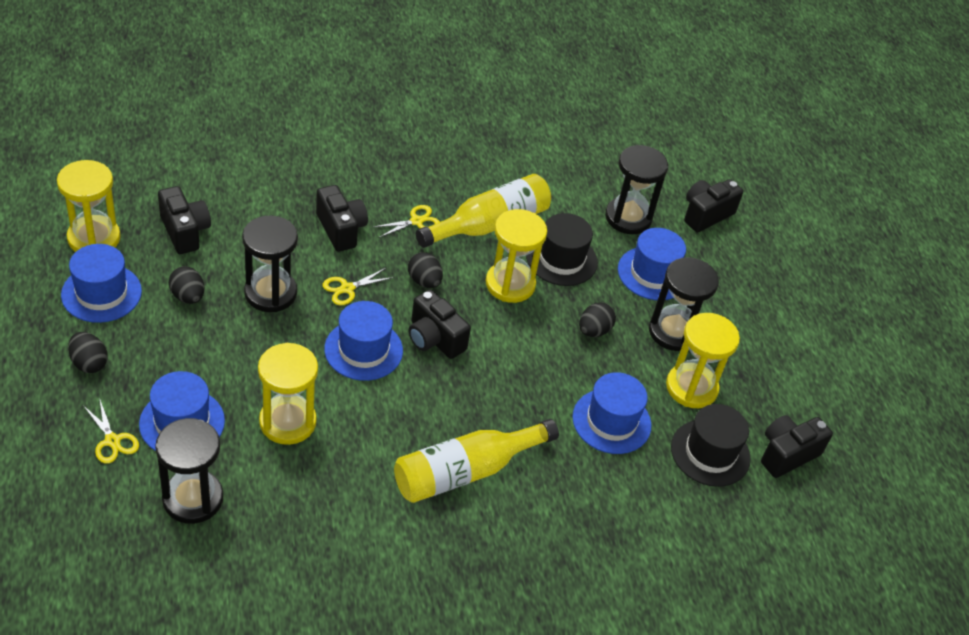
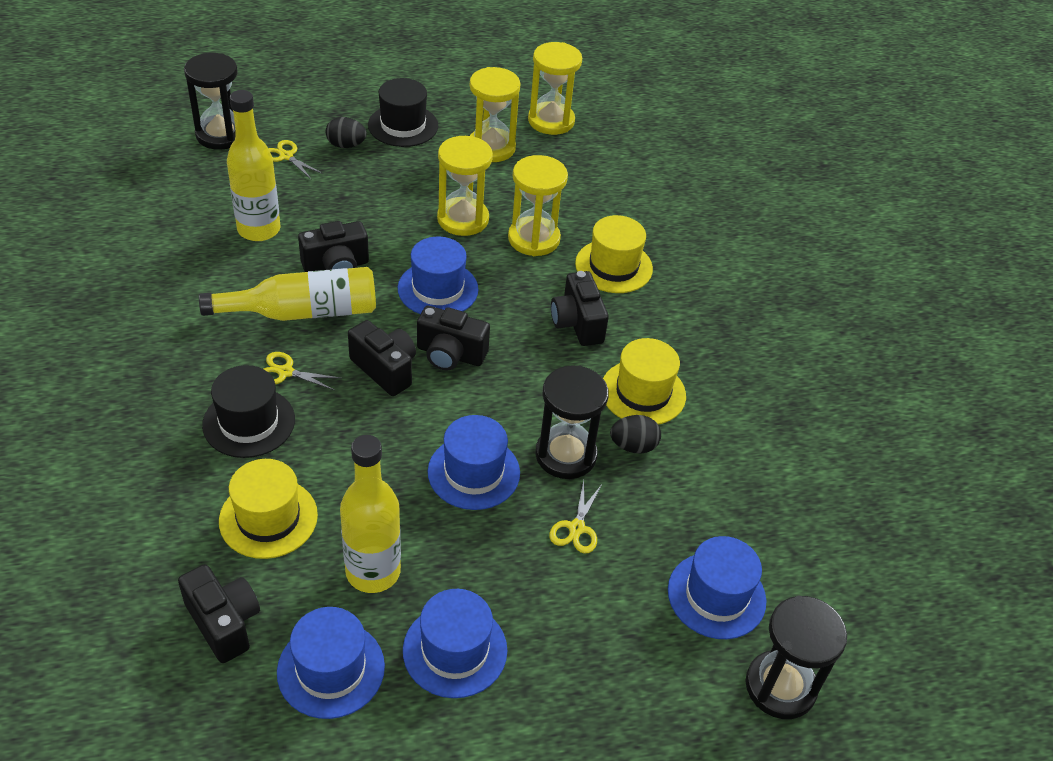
black egg: 4 -> 2
black hourglass: 4 -> 3
yellow bottle: 2 -> 3
yellow hat: 0 -> 3

